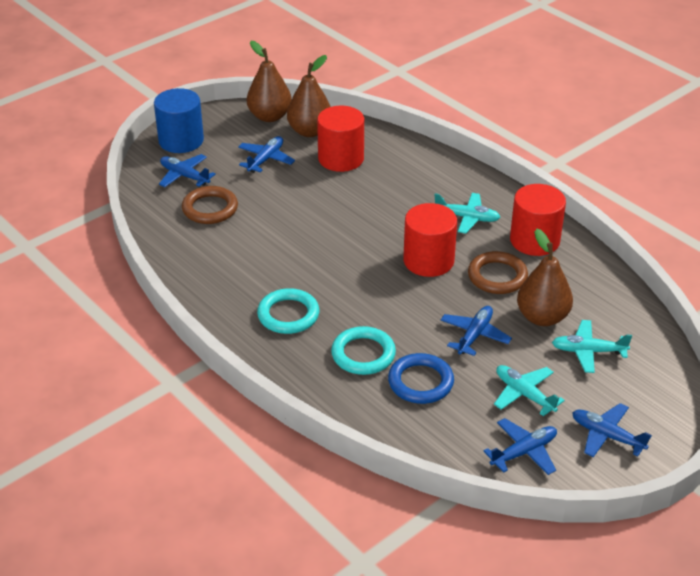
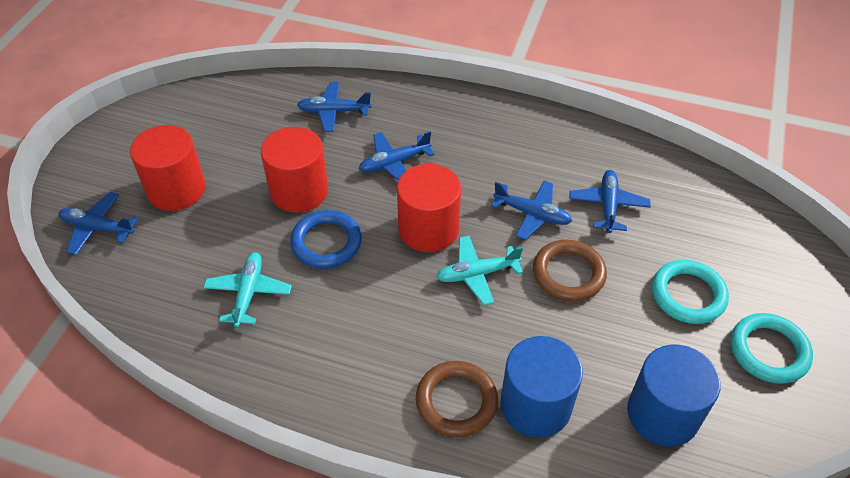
blue cylinder: 1 -> 2
brown pear: 3 -> 0
turquoise plane: 3 -> 2

